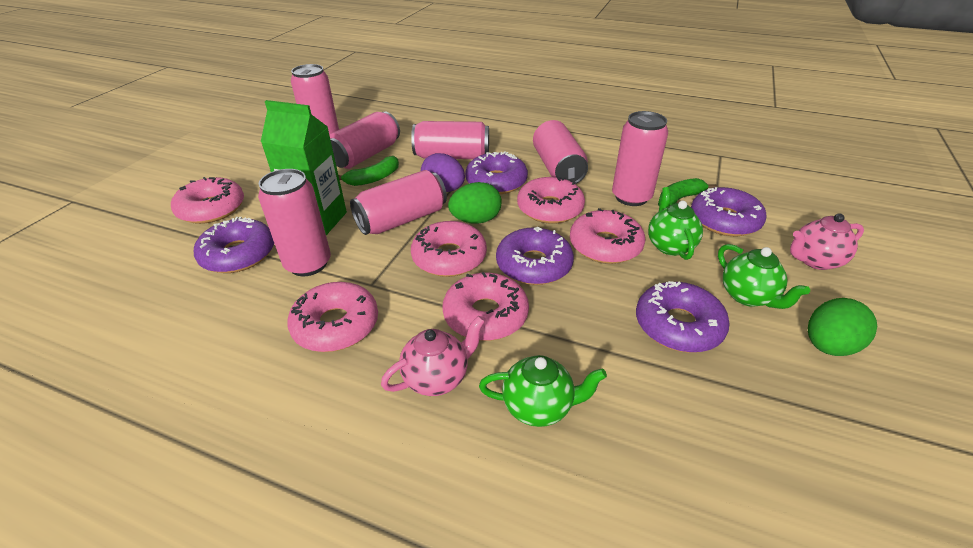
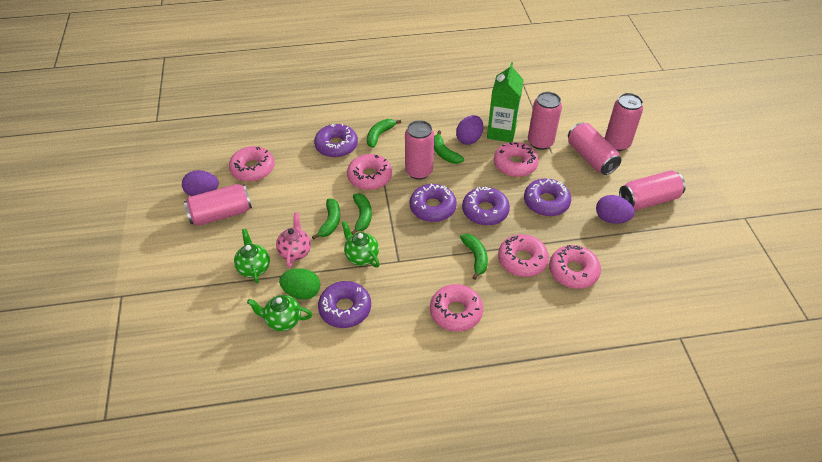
green banana: 2 -> 5
green egg: 2 -> 1
pink can: 7 -> 6
pink teapot: 2 -> 1
purple egg: 1 -> 3

